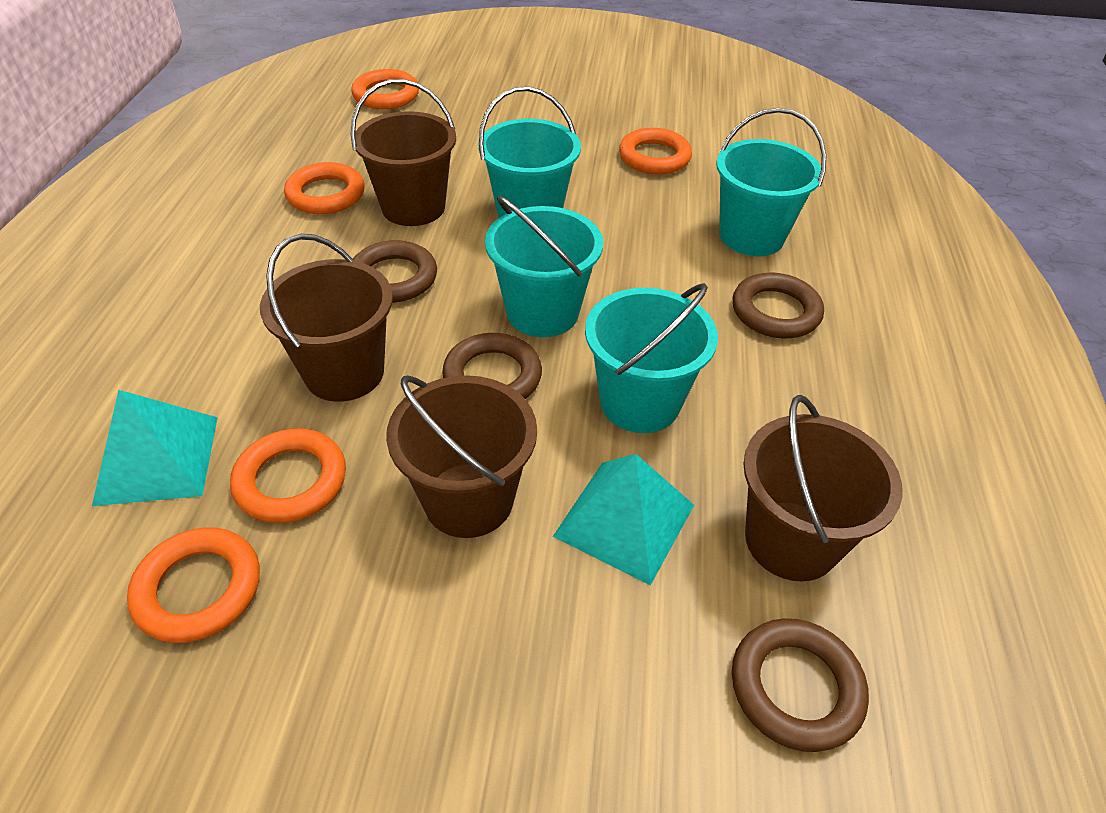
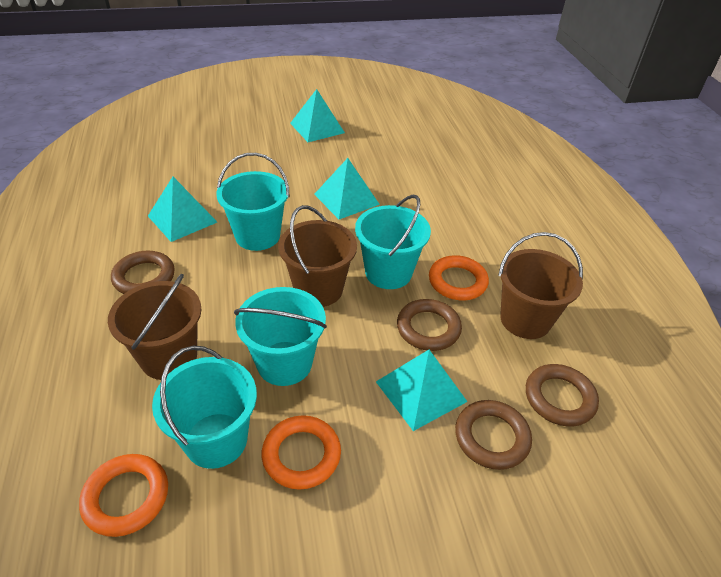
brown bucket: 4 -> 3
orange ring: 5 -> 3
turquoise pyramid: 2 -> 4

